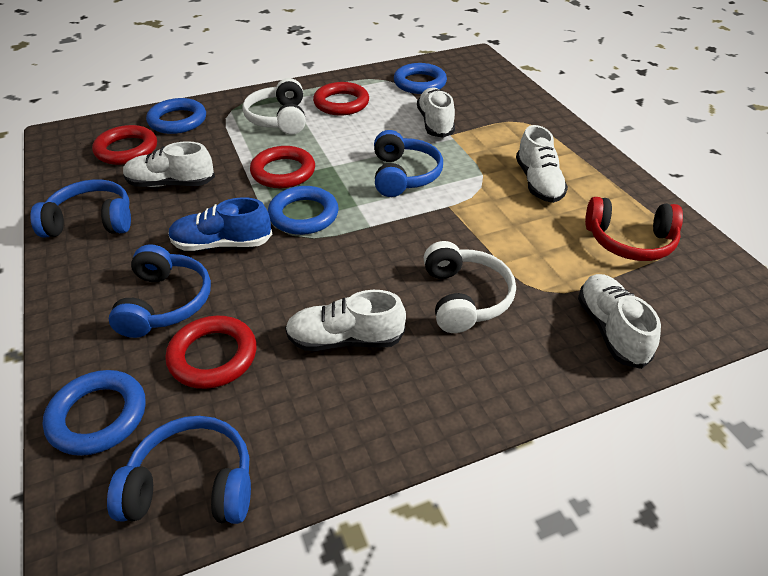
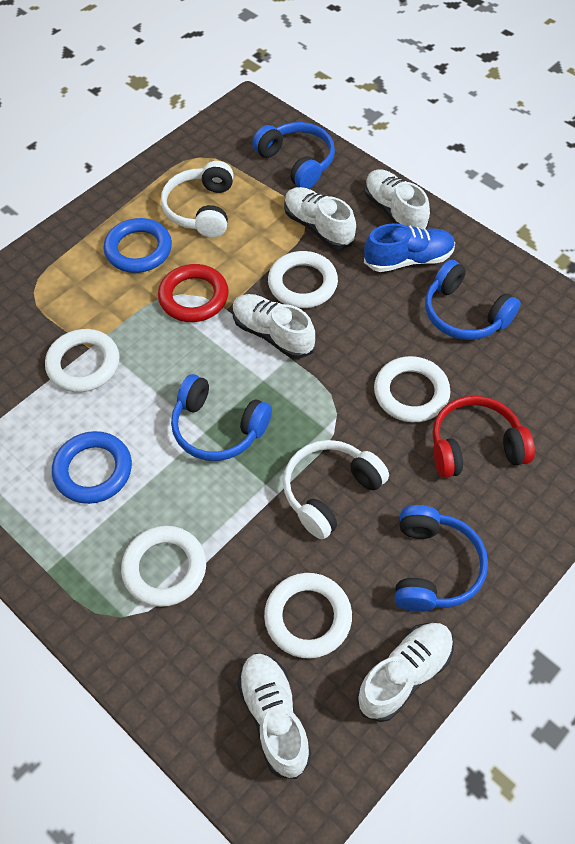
blue ring: 4 -> 2
red ring: 4 -> 1
white ring: 0 -> 5

